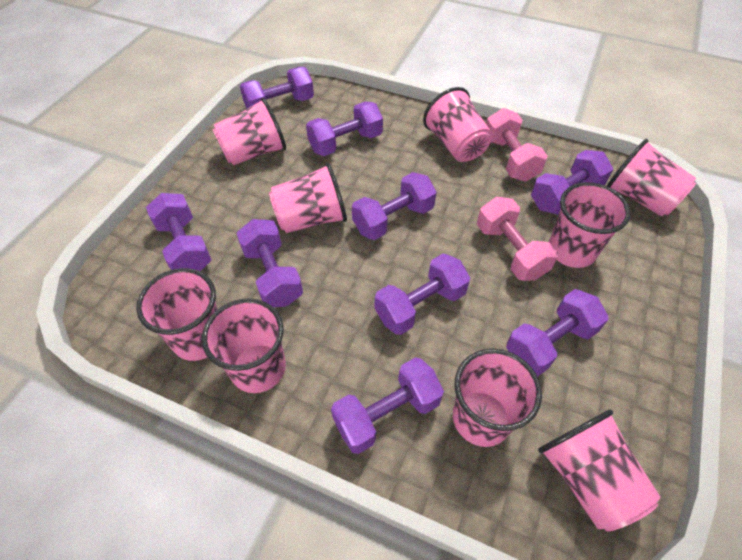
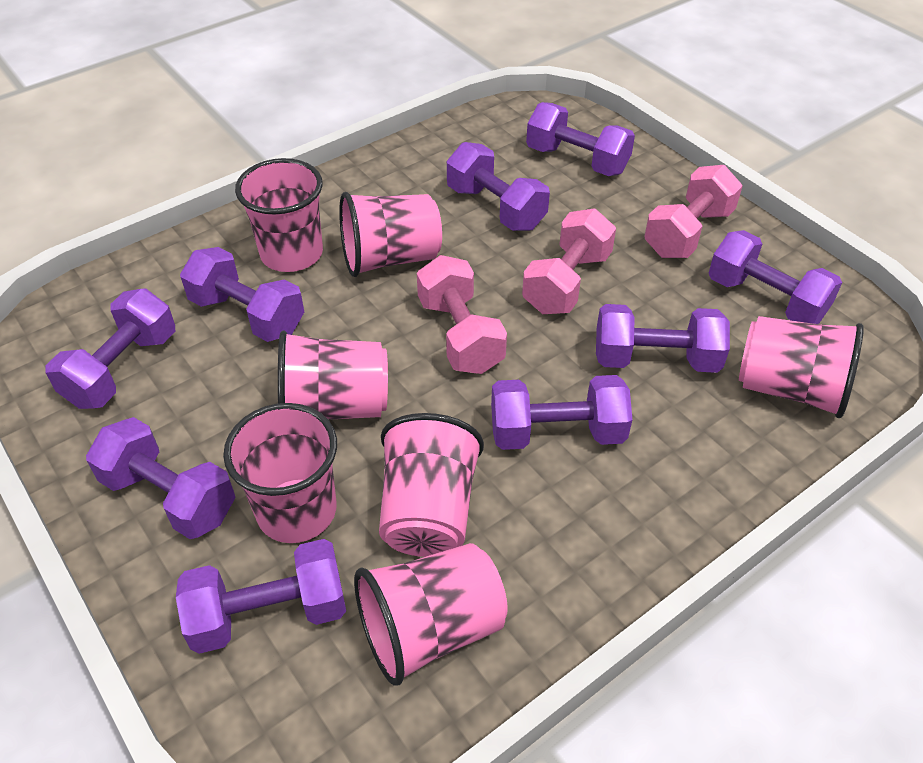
pink cup: 9 -> 7
pink dumbbell: 2 -> 3

